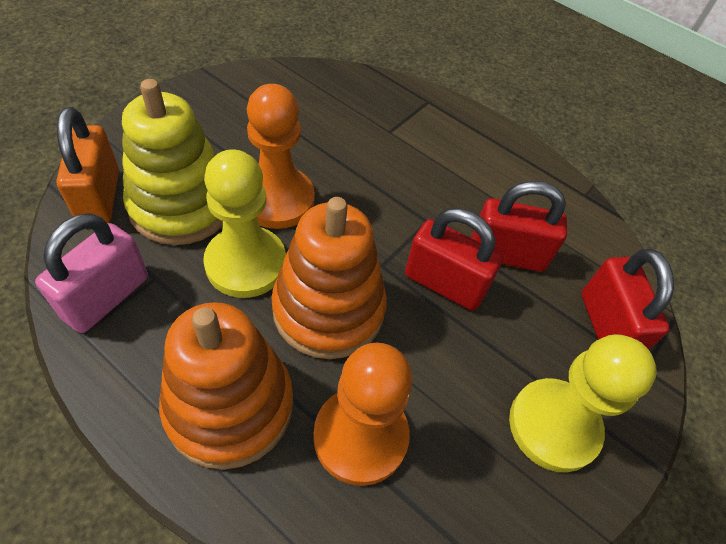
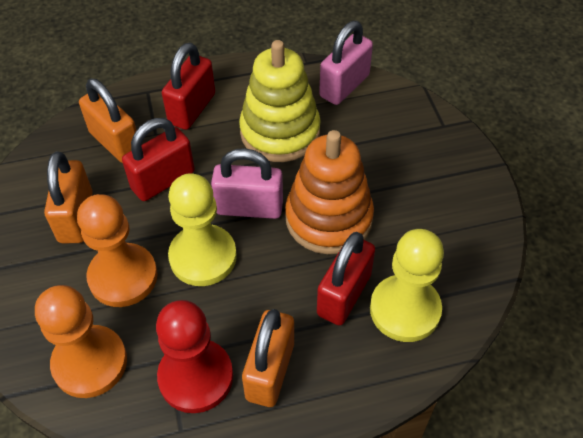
orange padlock: 1 -> 3
orange stacking toy: 2 -> 1
pink padlock: 1 -> 2
red pawn: 0 -> 1

